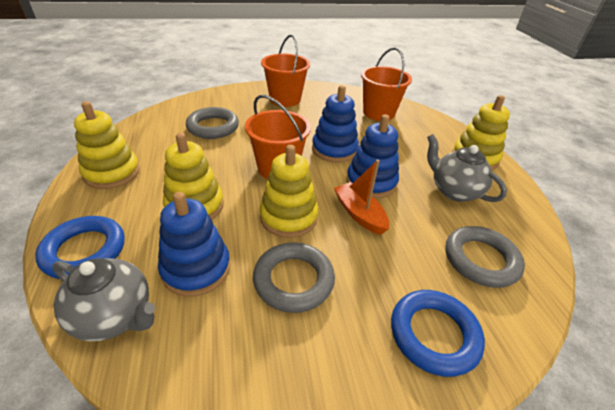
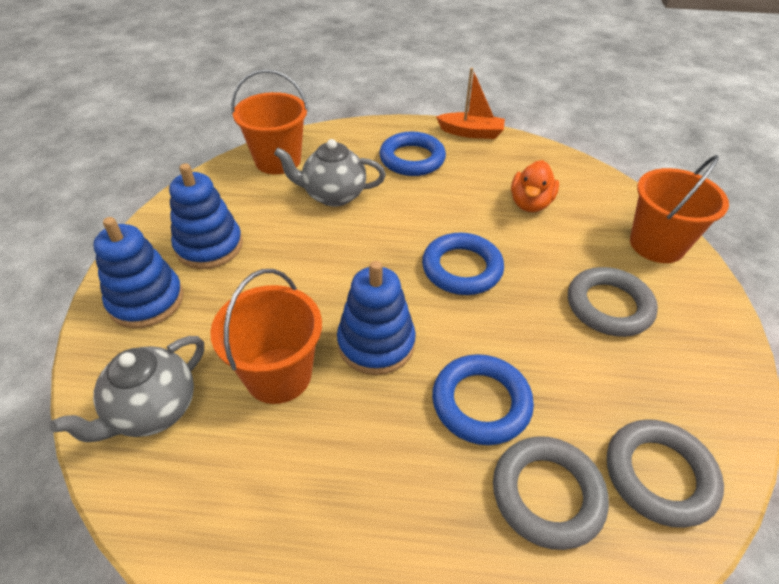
blue ring: 2 -> 3
orange duck: 0 -> 1
yellow stacking toy: 4 -> 0

